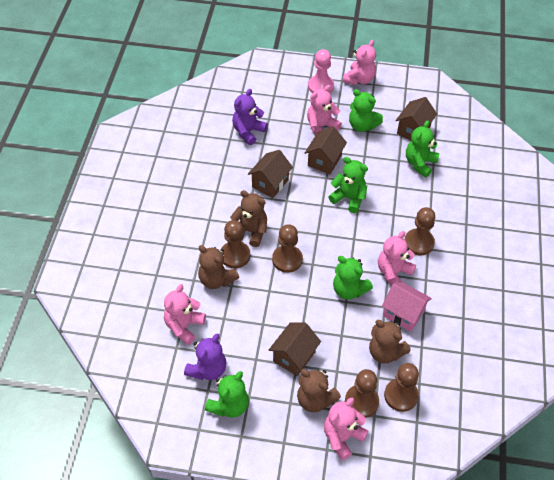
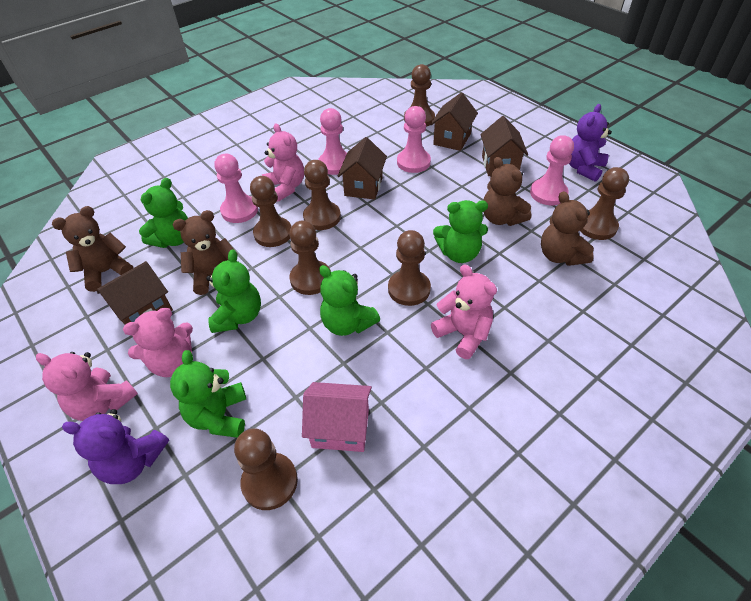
brown pawn: 5 -> 7
pink pawn: 1 -> 4
pink teddy bear: 5 -> 4

